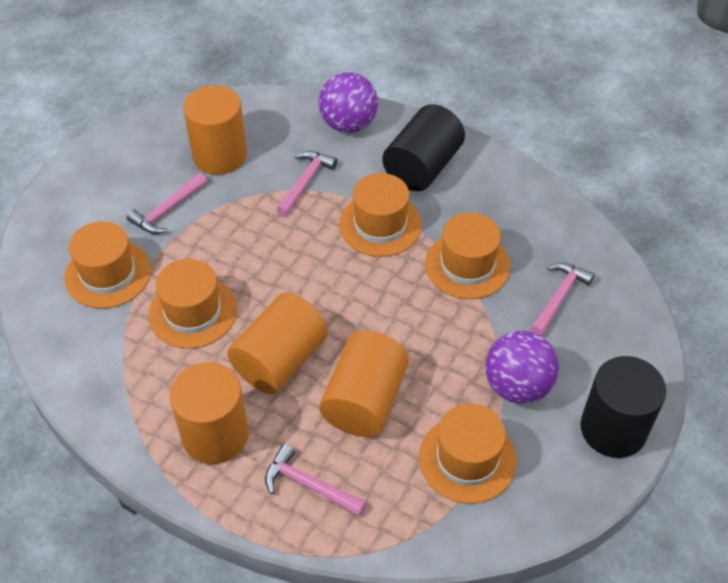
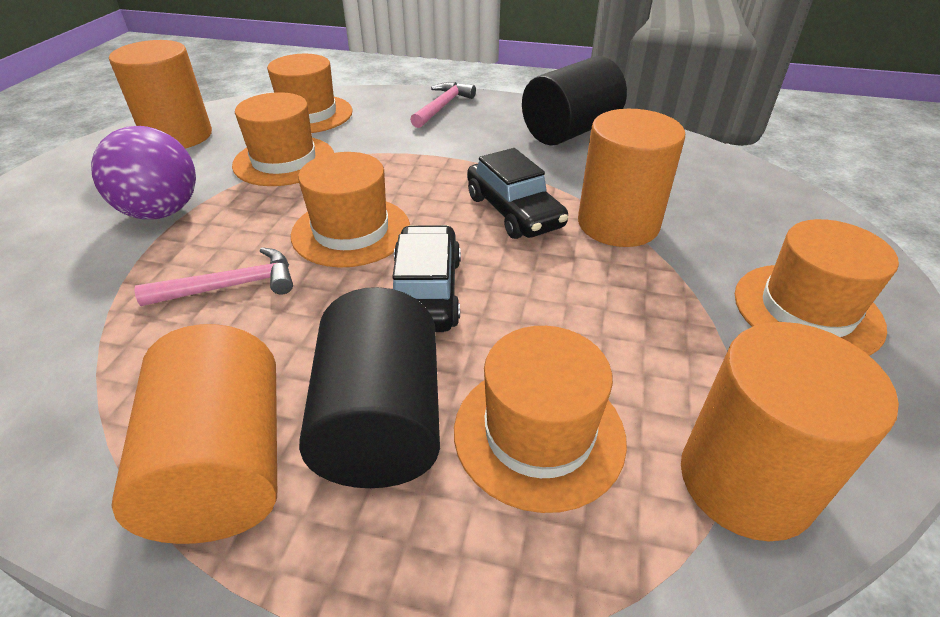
black car: 0 -> 2
pink hammer: 4 -> 2
purple ball: 2 -> 1

